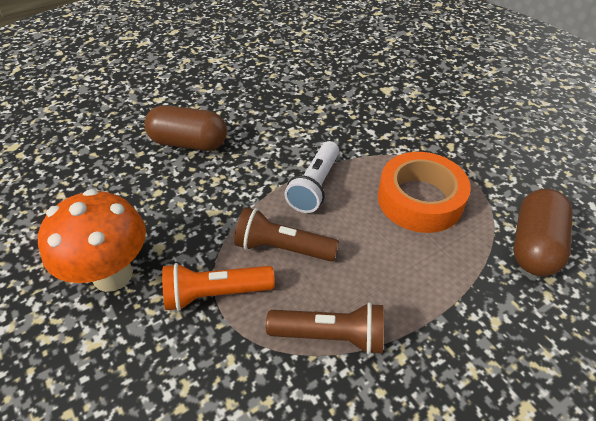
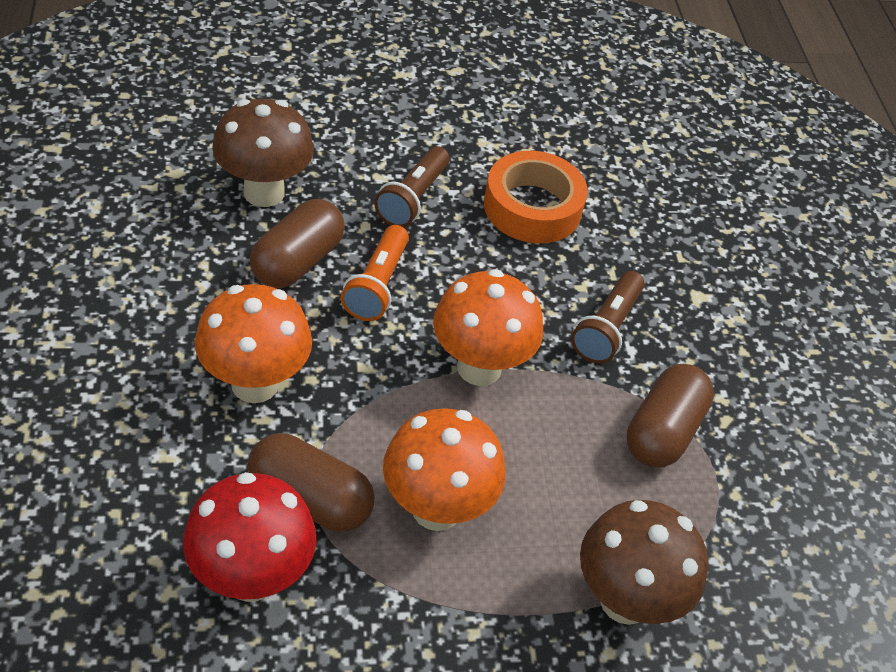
brown capsule: 2 -> 3
brown mushroom: 0 -> 2
orange mushroom: 1 -> 3
red mushroom: 0 -> 1
white flashlight: 1 -> 0

